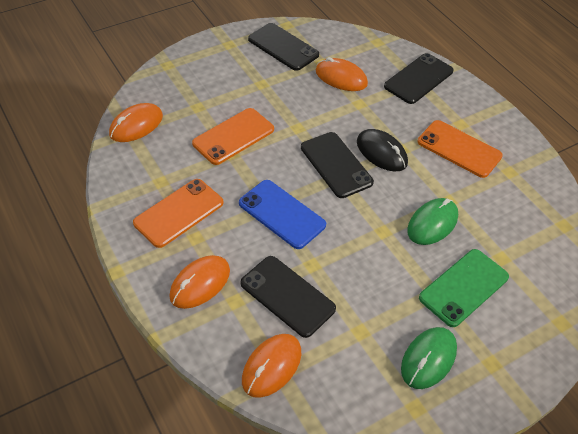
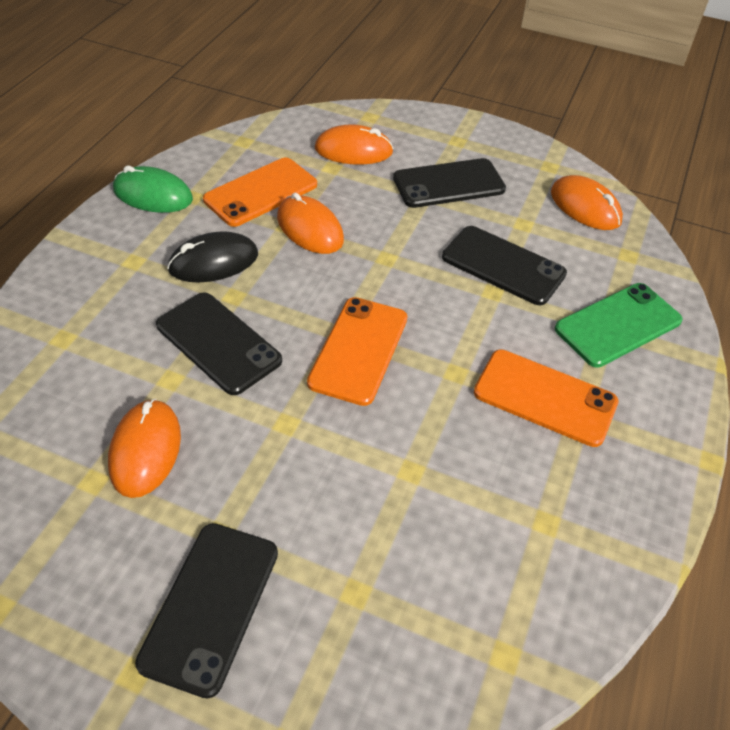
blue phone: 1 -> 0
green mouse: 2 -> 1

